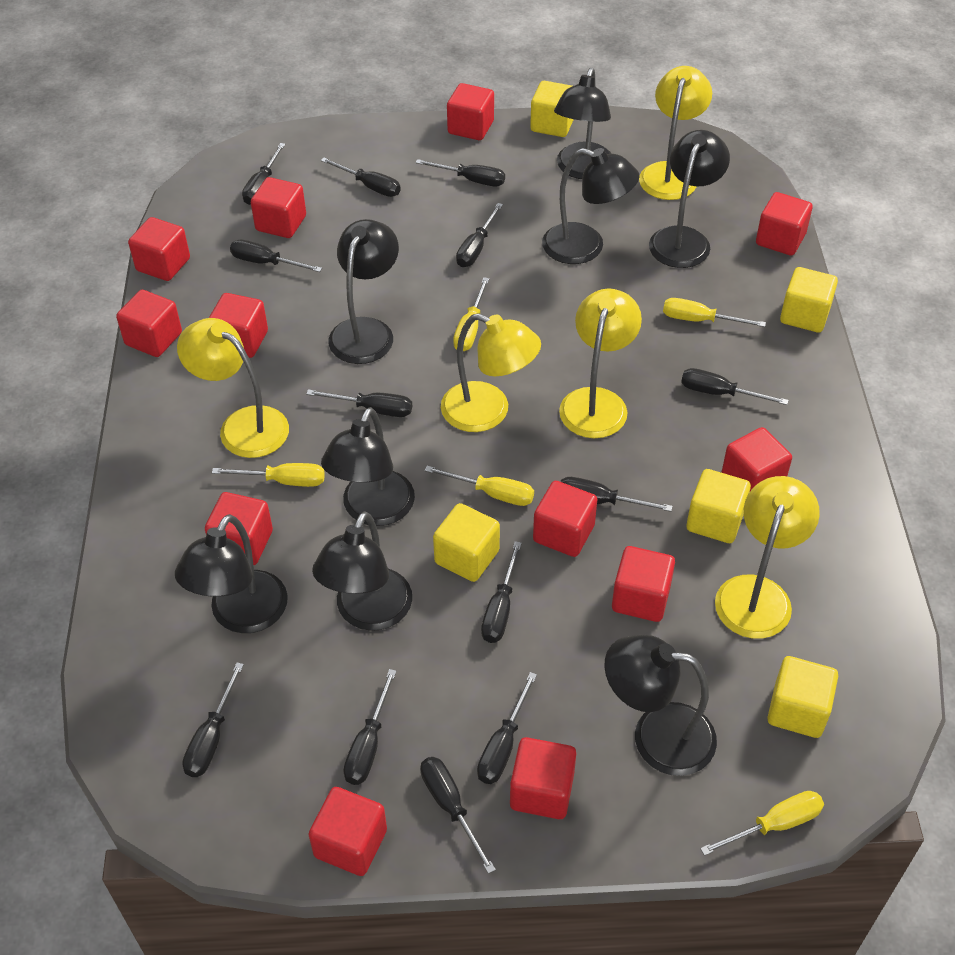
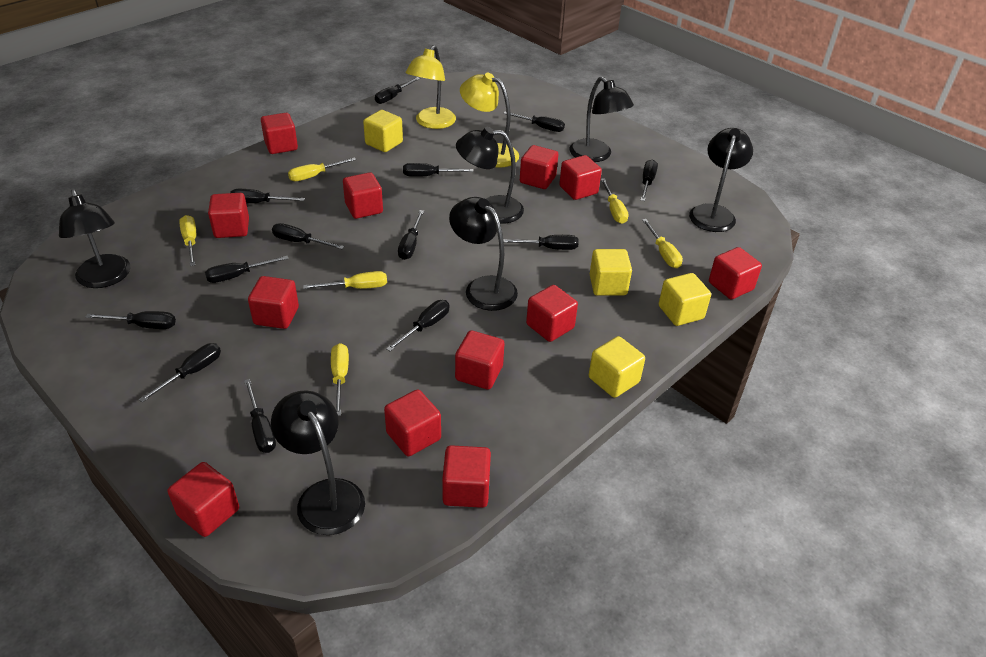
black lamp: 8 -> 6
yellow cube: 5 -> 4
yellow lamp: 5 -> 2
yellow screwdriver: 5 -> 6

